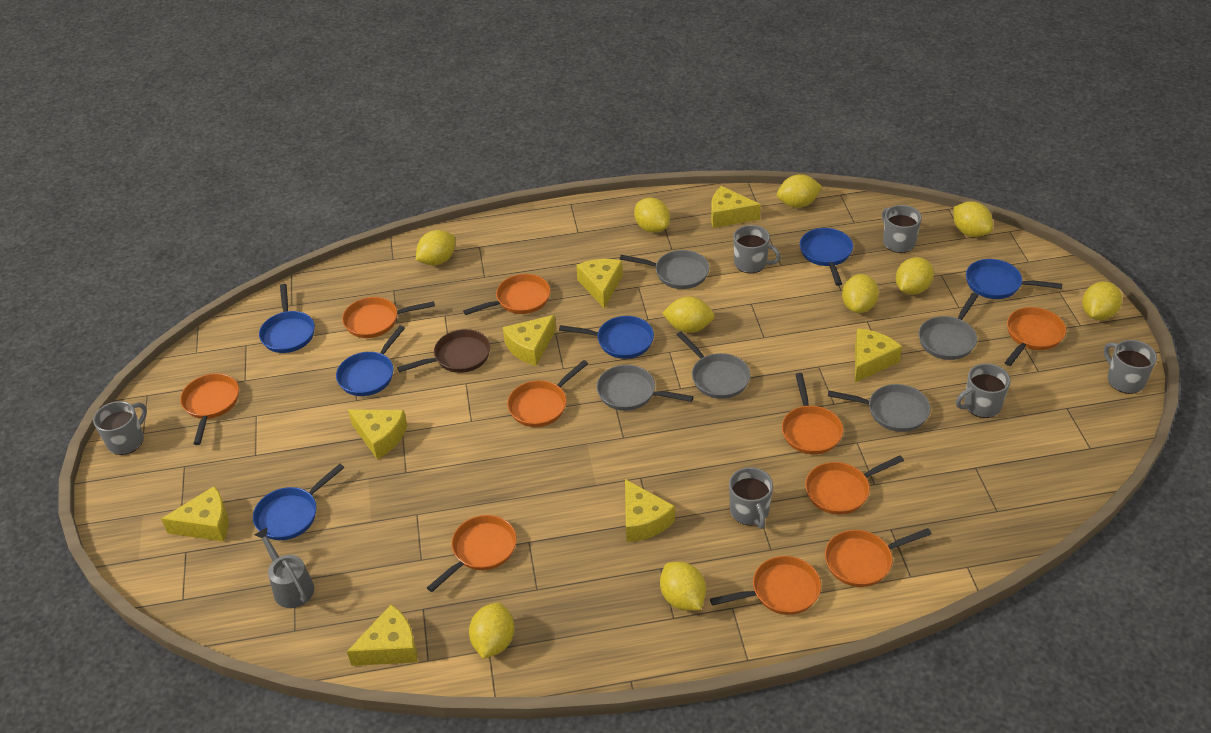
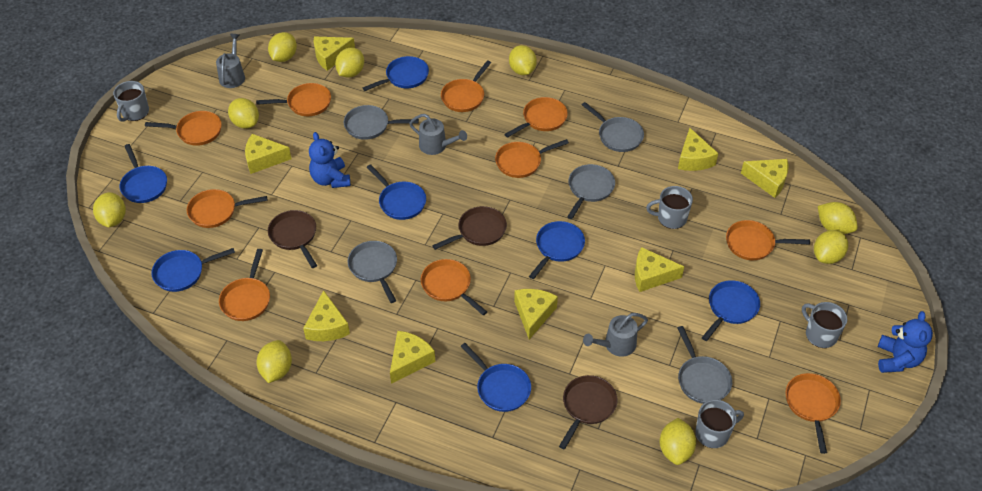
blue pan: 6 -> 7
blue teddy bear: 0 -> 2
brown pan: 1 -> 3
grey mug: 6 -> 4
grey watering can: 1 -> 3
yellow lemon: 10 -> 9

